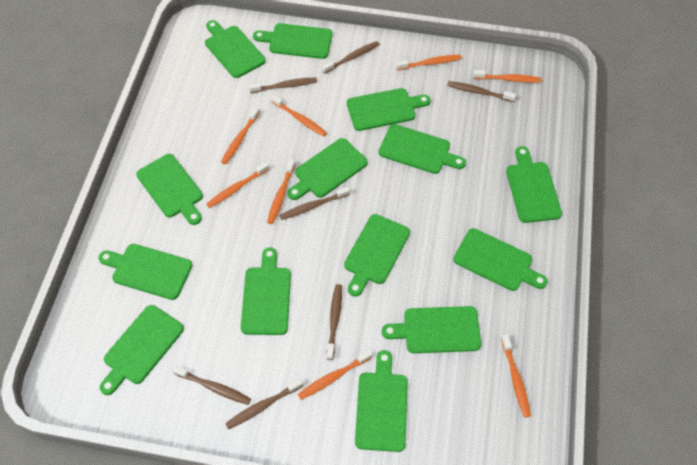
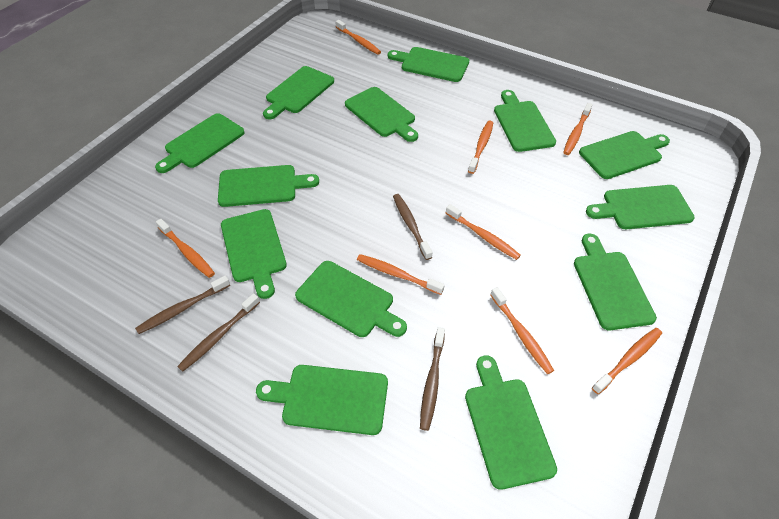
brown toothbrush: 7 -> 4
green cutting board: 14 -> 13

